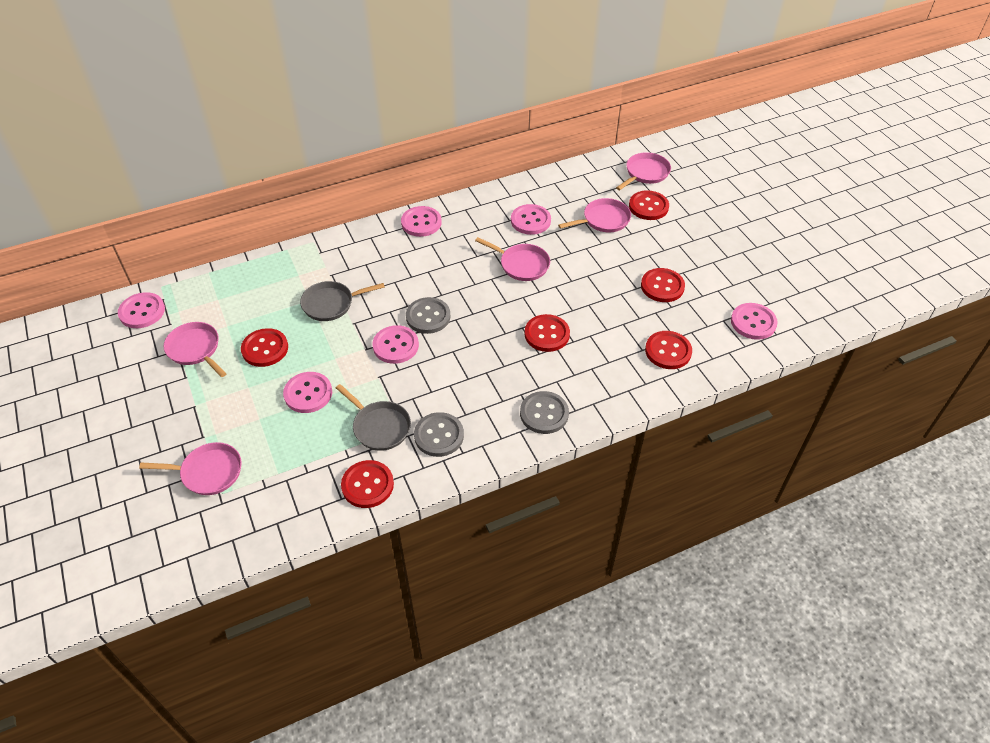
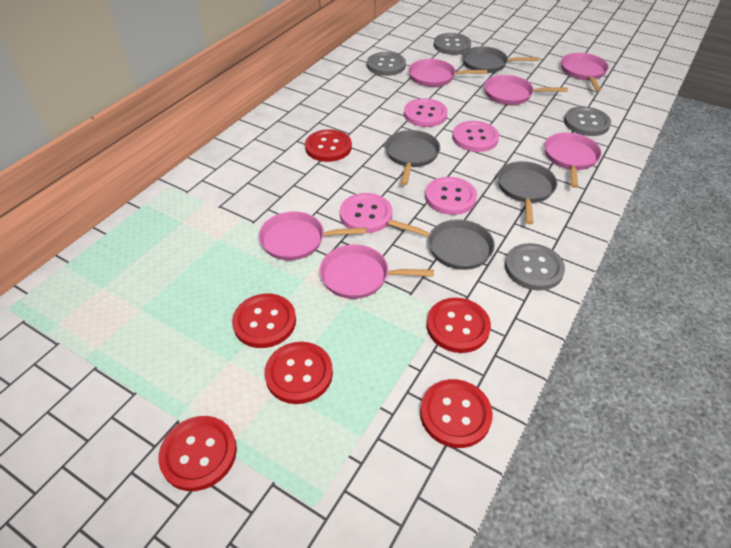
grey button: 3 -> 4
grey pan: 2 -> 4
pink button: 6 -> 4
pink pan: 5 -> 6

